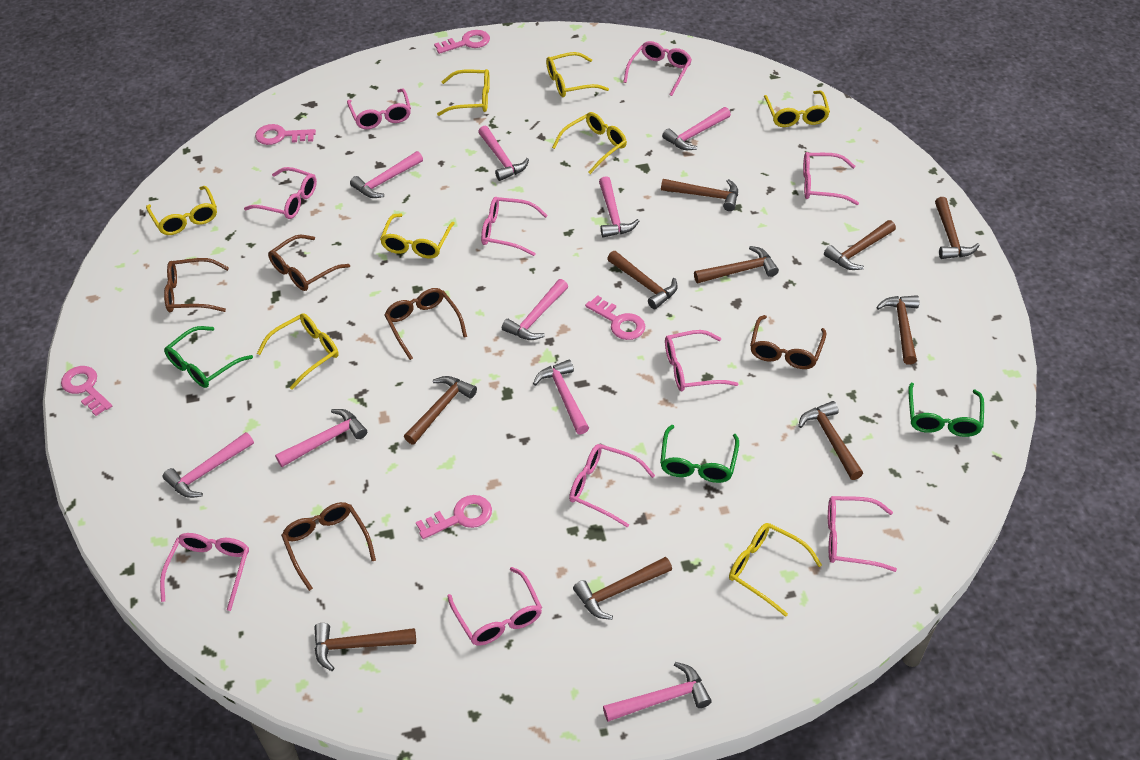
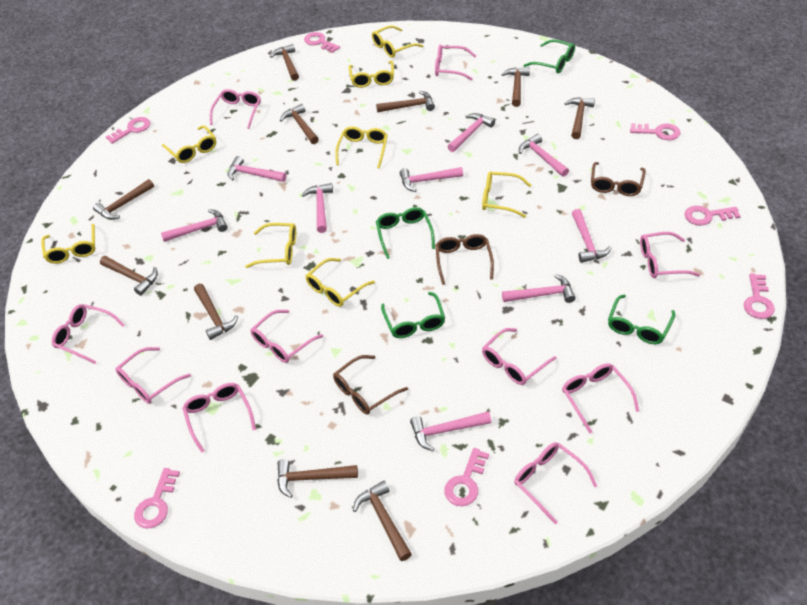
brown glasses: 5 -> 3
green glasses: 3 -> 4
pink key: 5 -> 7

